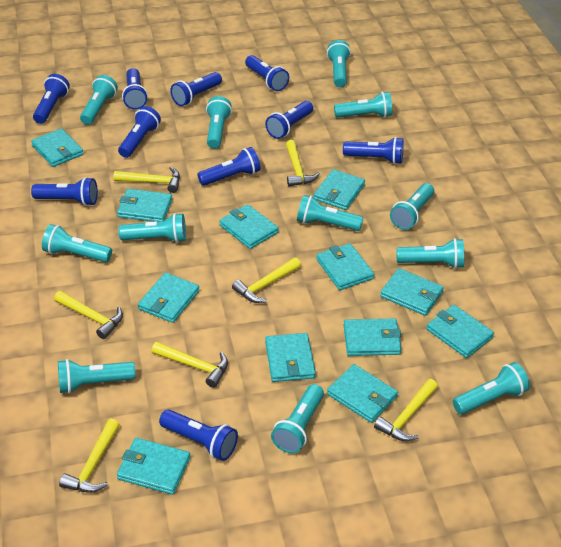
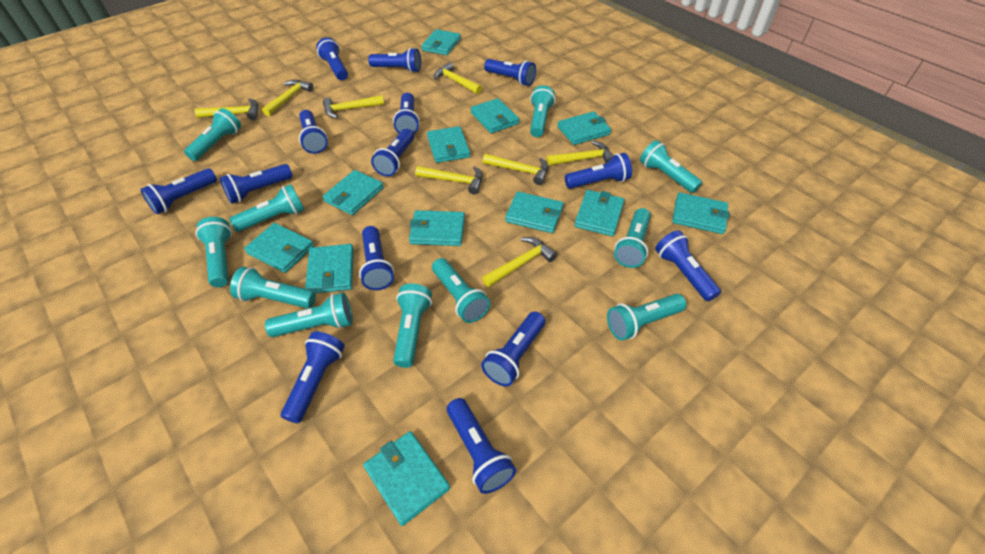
blue flashlight: 10 -> 14
turquoise flashlight: 12 -> 11
yellow hammer: 7 -> 8

